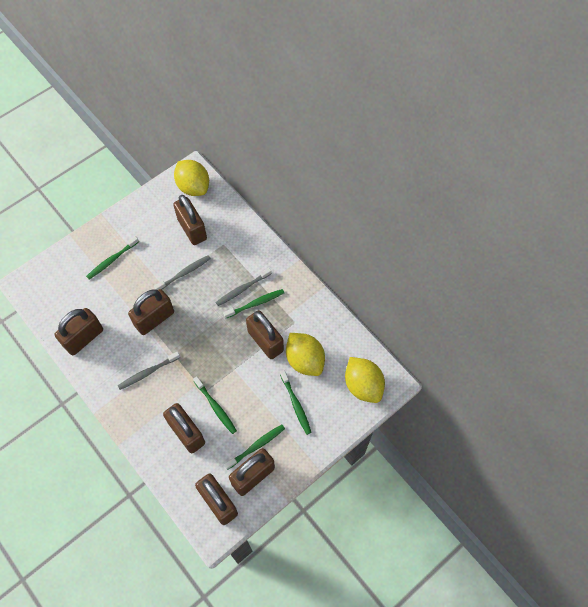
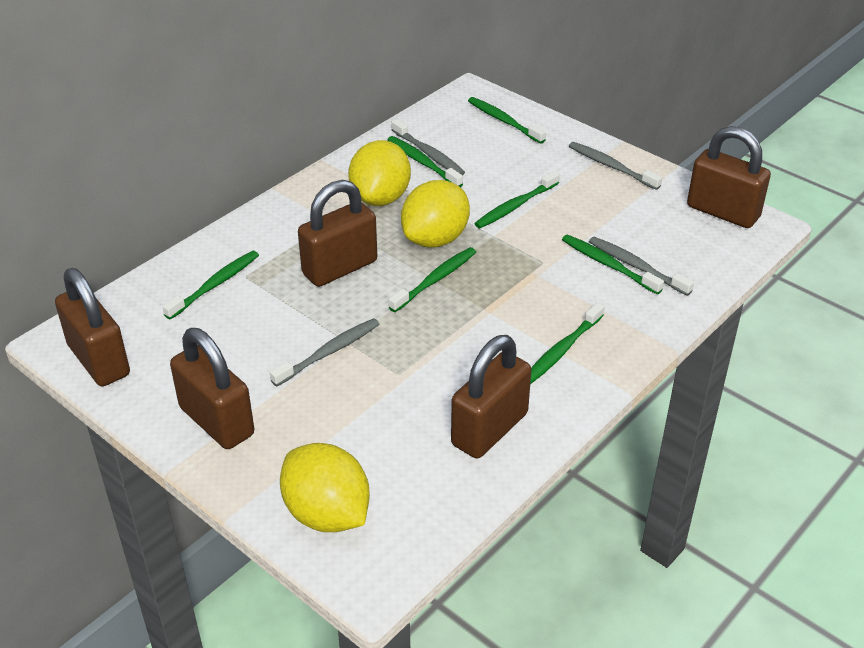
brown padlock: 7 -> 5
green toothbrush: 5 -> 7
grey toothbrush: 3 -> 4

